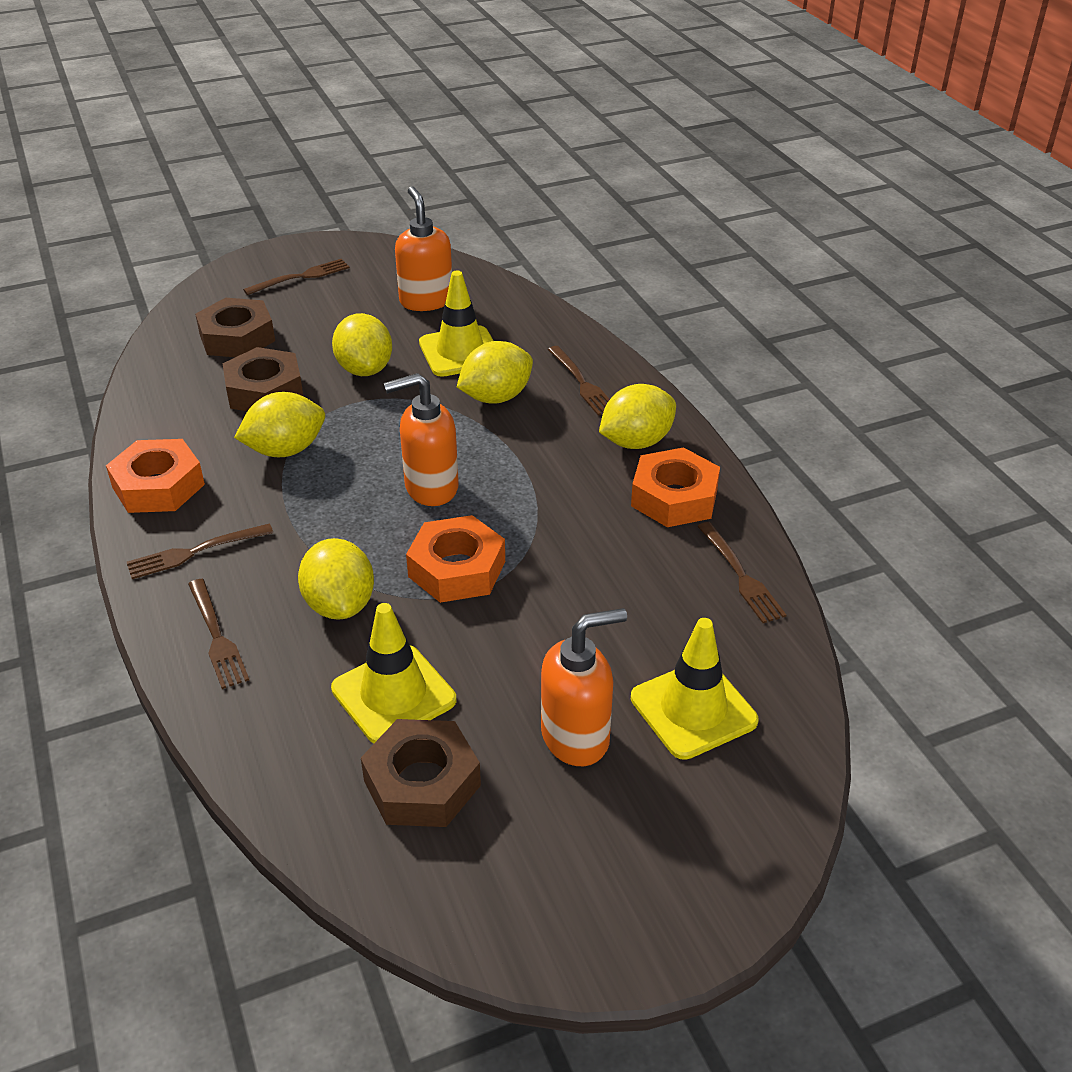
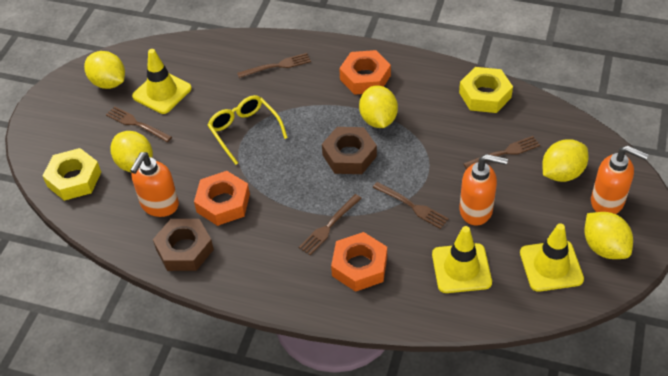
brown nut: 3 -> 2
yellow glasses: 0 -> 1
yellow nut: 0 -> 2

